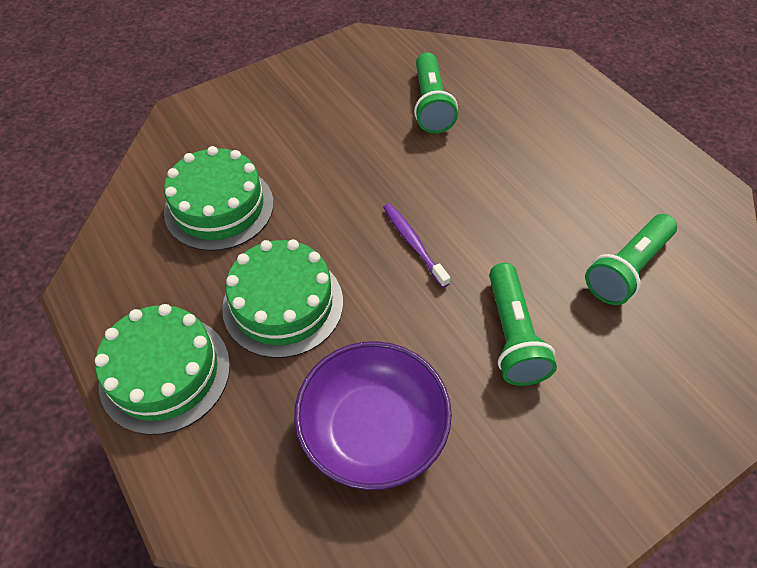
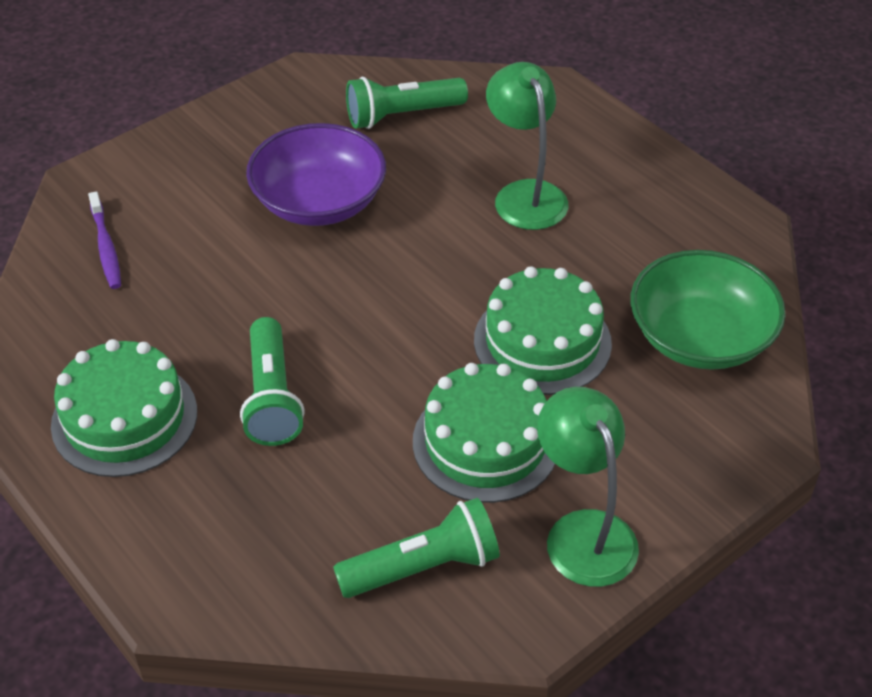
green bowl: 0 -> 1
green lamp: 0 -> 2

